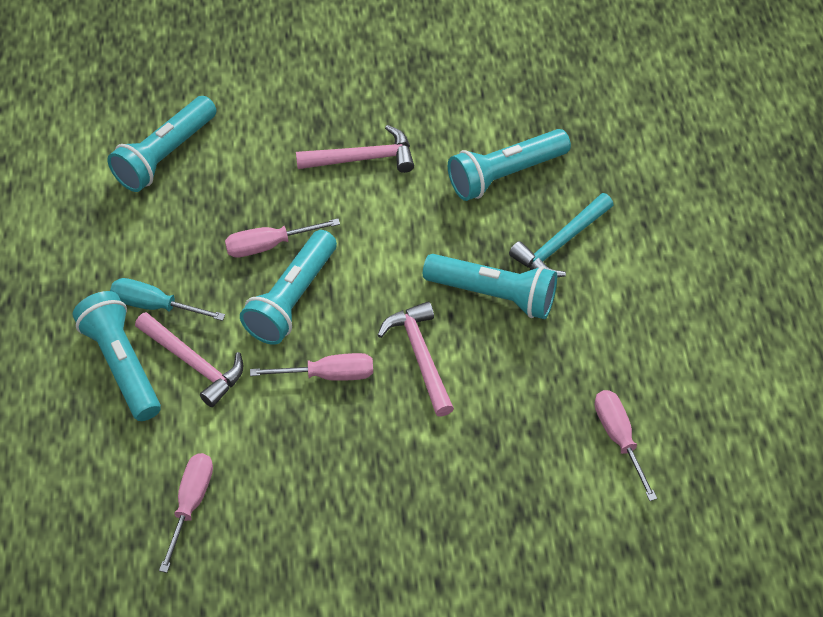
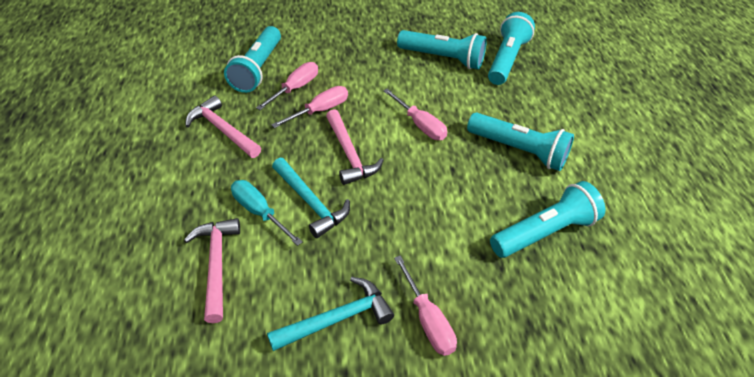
turquoise hammer: 1 -> 2

